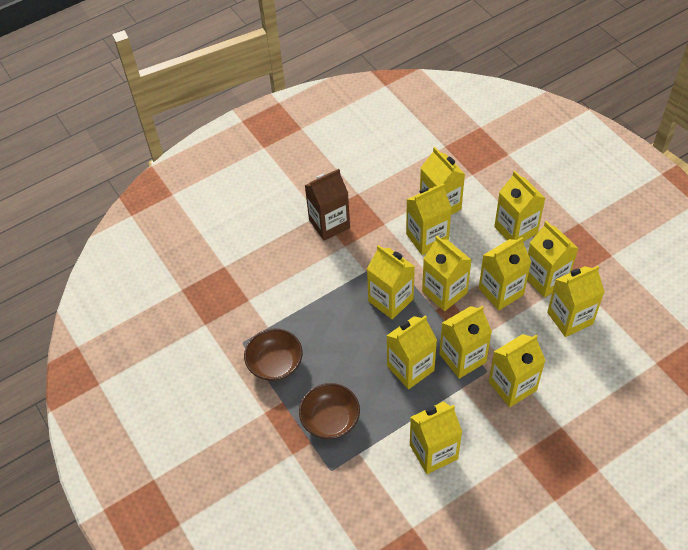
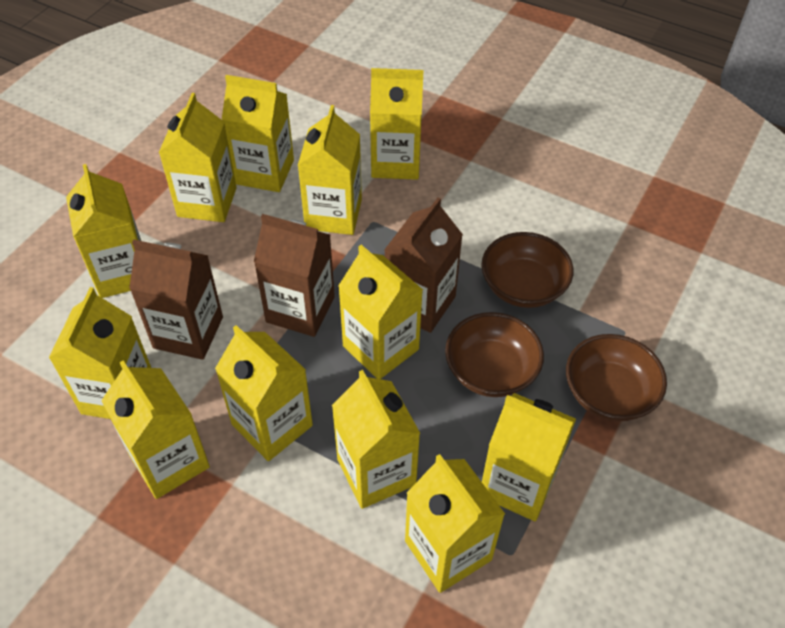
brown bowl: 2 -> 3
brown carton: 1 -> 3

